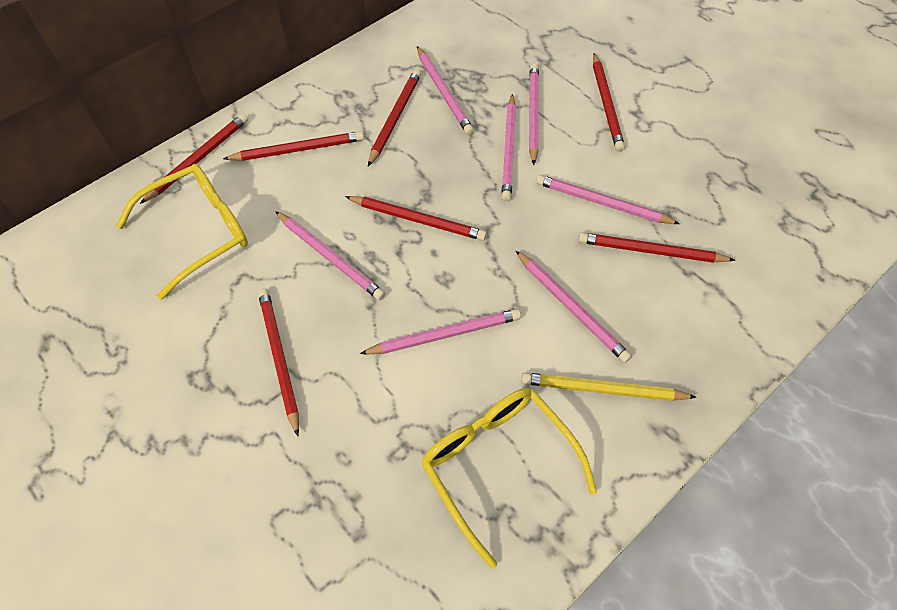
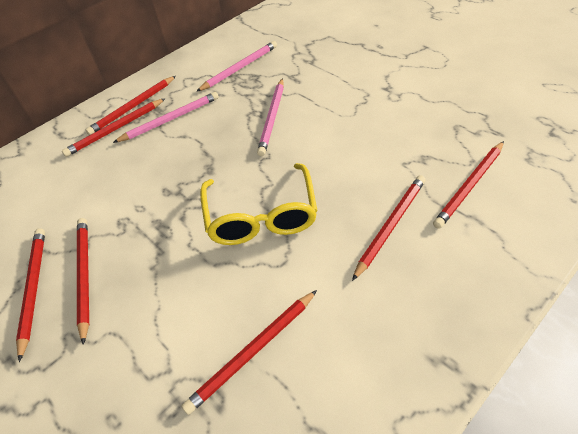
pink pencil: 7 -> 3
yellow glasses: 2 -> 1
yellow pencil: 1 -> 0

